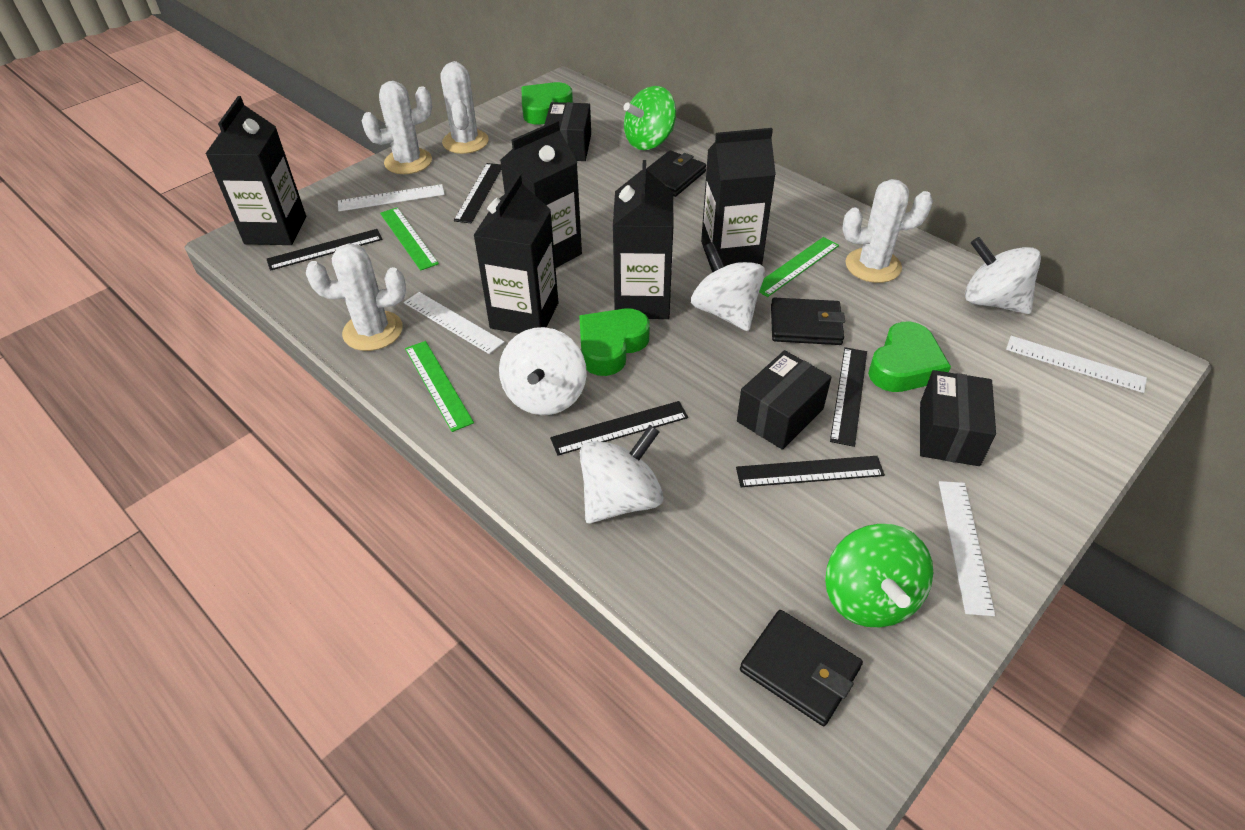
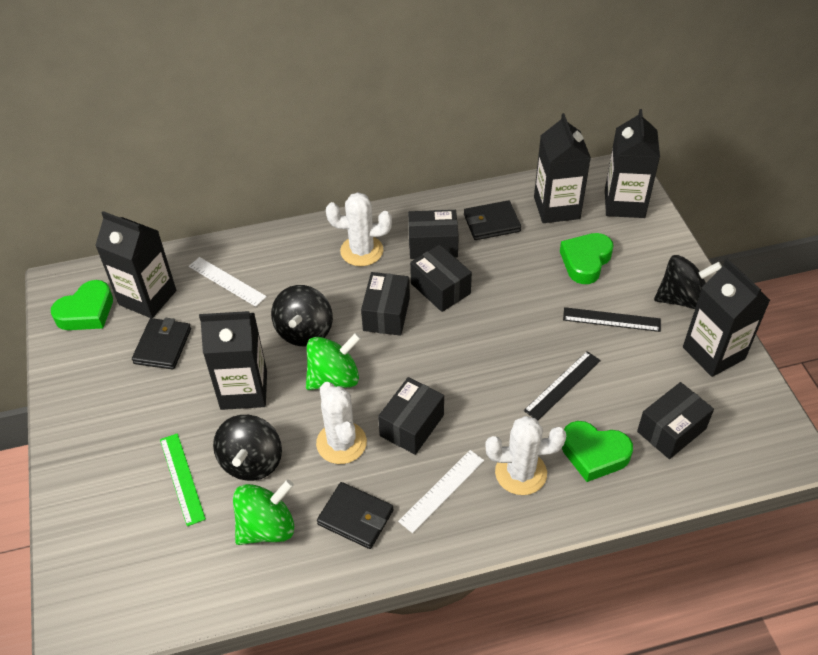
black box: 3 -> 5
black ruler: 5 -> 2
black spinning top: 0 -> 3
green ruler: 3 -> 1
white cactus: 4 -> 3
white ruler: 4 -> 2
white spinning top: 4 -> 0

